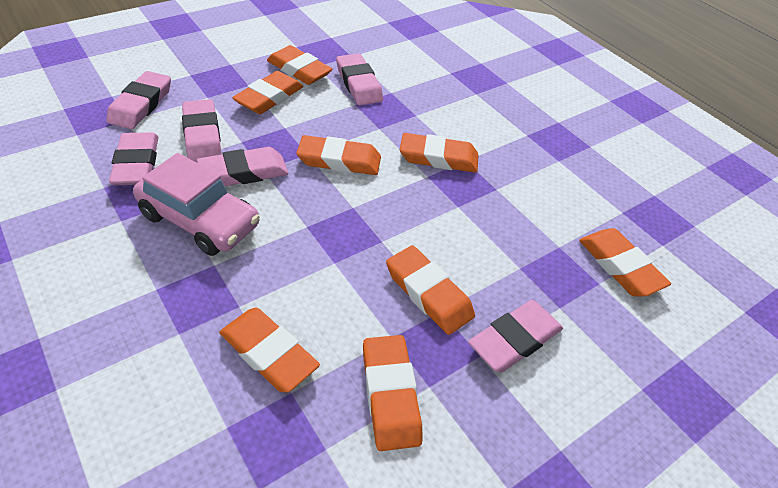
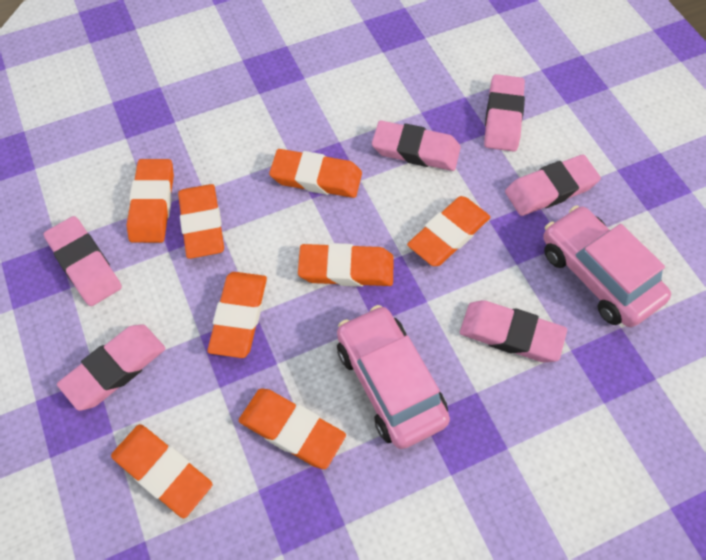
pink car: 1 -> 2

